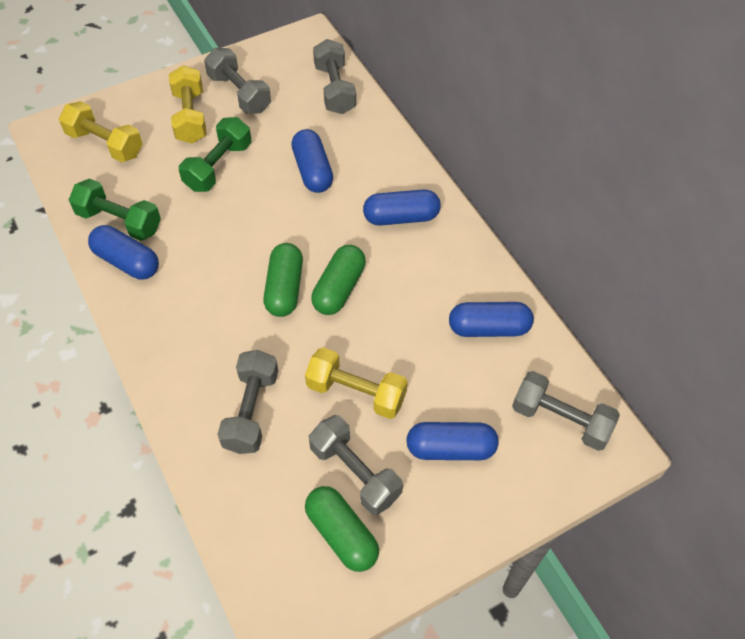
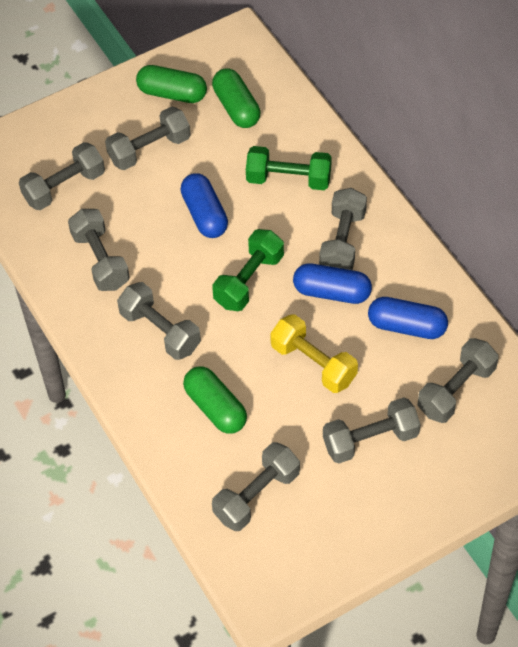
blue capsule: 5 -> 3
grey dumbbell: 5 -> 8
yellow dumbbell: 3 -> 1

